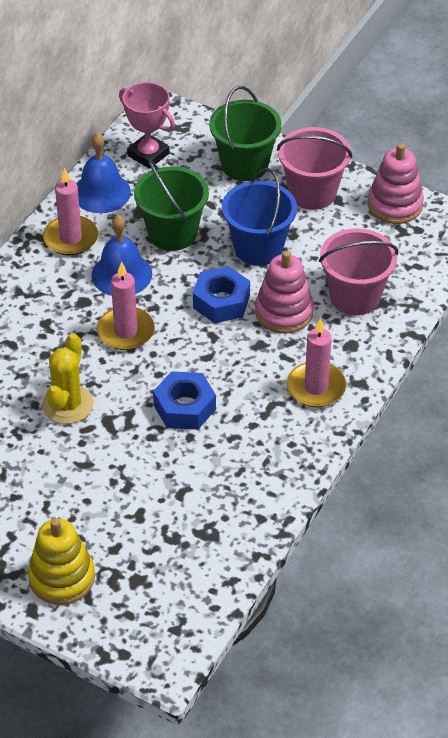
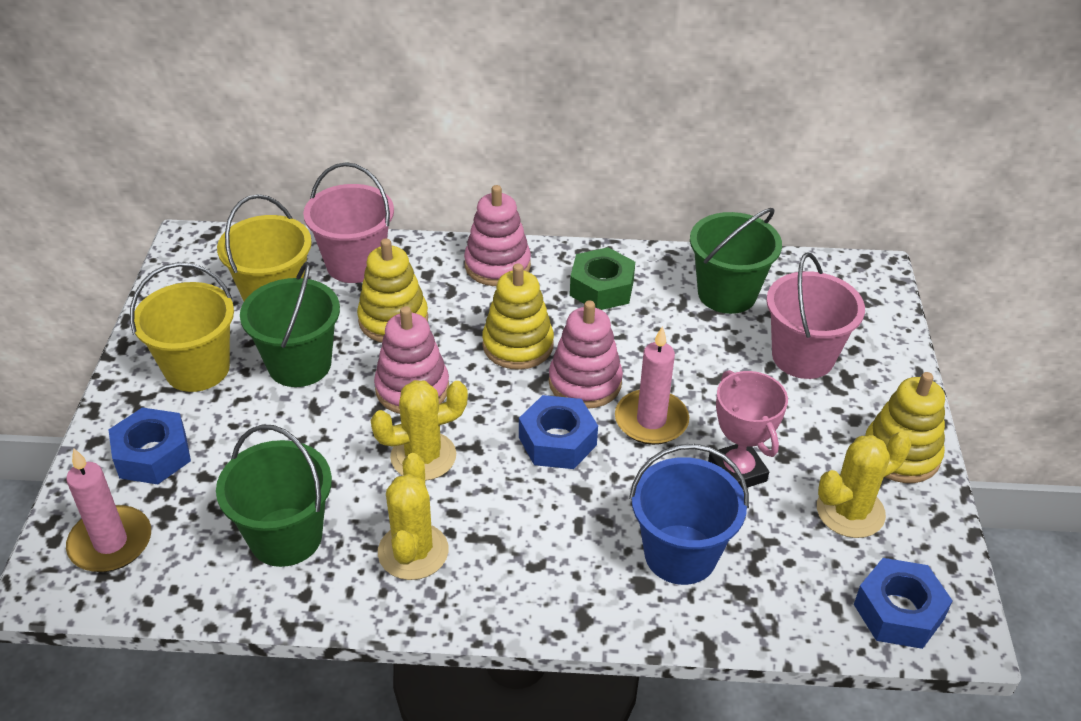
blue bell: 2 -> 0
blue nut: 2 -> 3
green bucket: 2 -> 3
green nut: 0 -> 1
pink candle: 3 -> 2
pink stacking toy: 2 -> 3
yellow bucket: 0 -> 2
yellow cactus: 1 -> 3
yellow stacking toy: 1 -> 3

